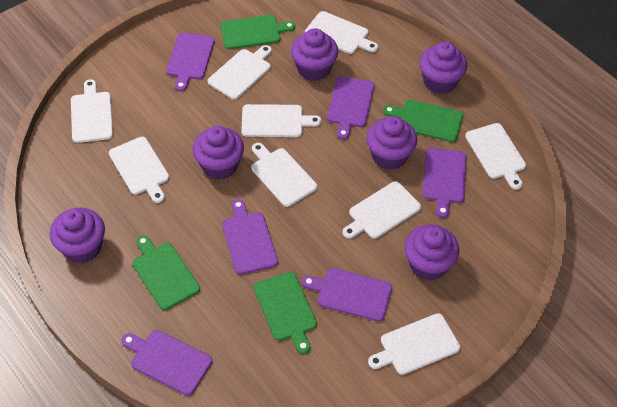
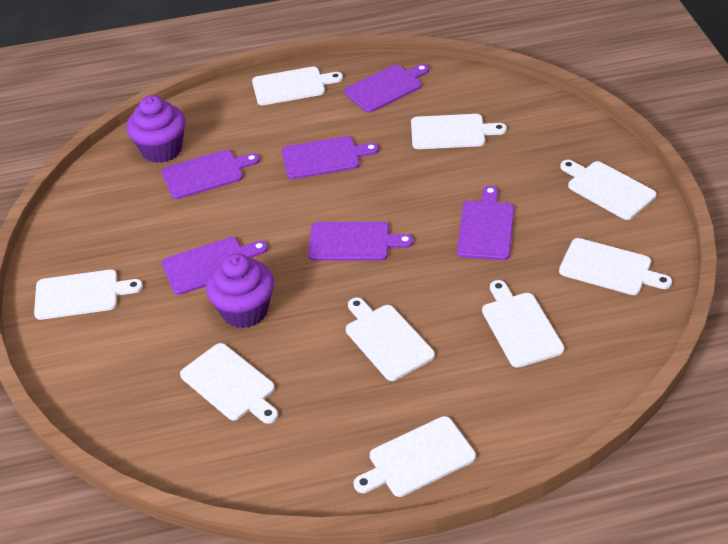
green cutting board: 4 -> 0
purple cupcake: 6 -> 2

